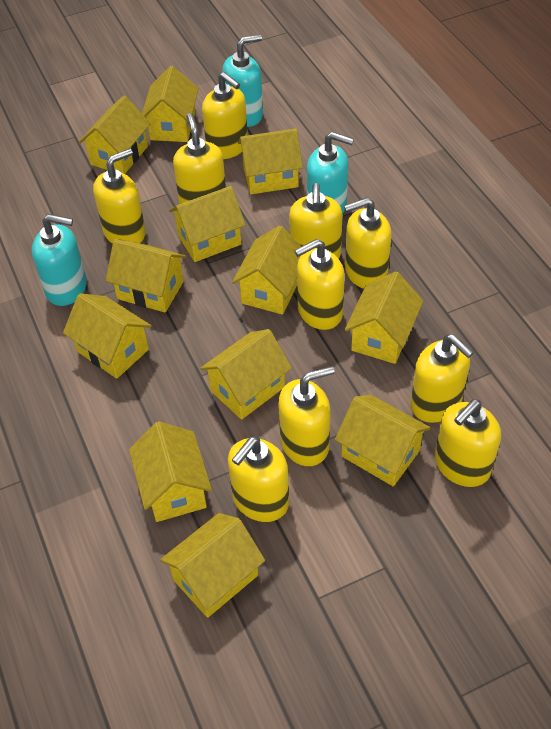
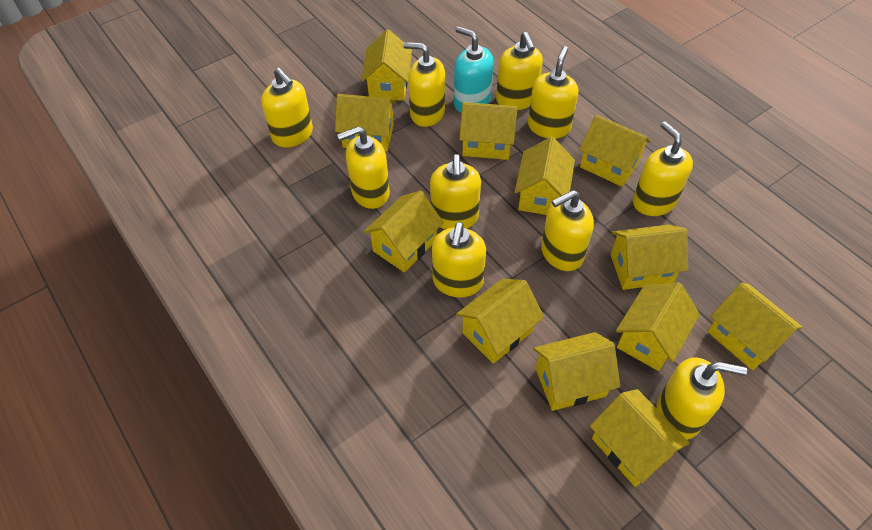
turquoise soap dispenser: 3 -> 1

